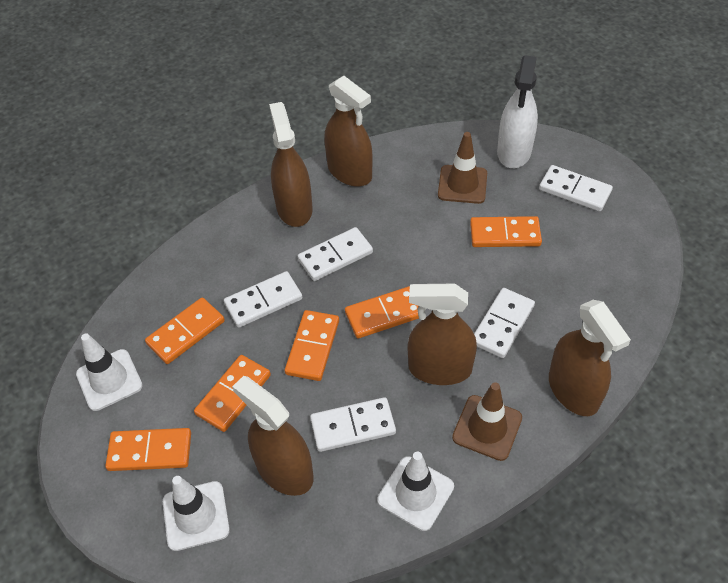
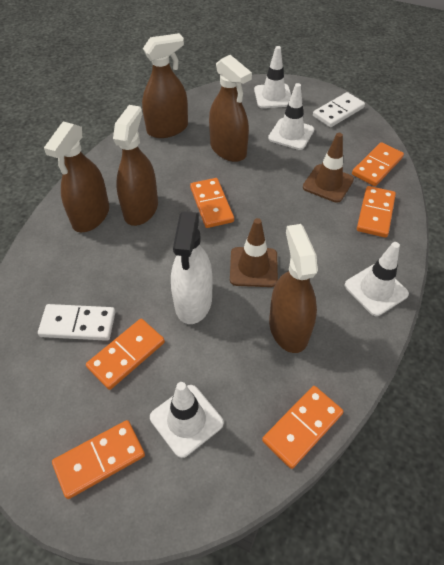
white domino: 5 -> 2
white traffic cone: 3 -> 4

